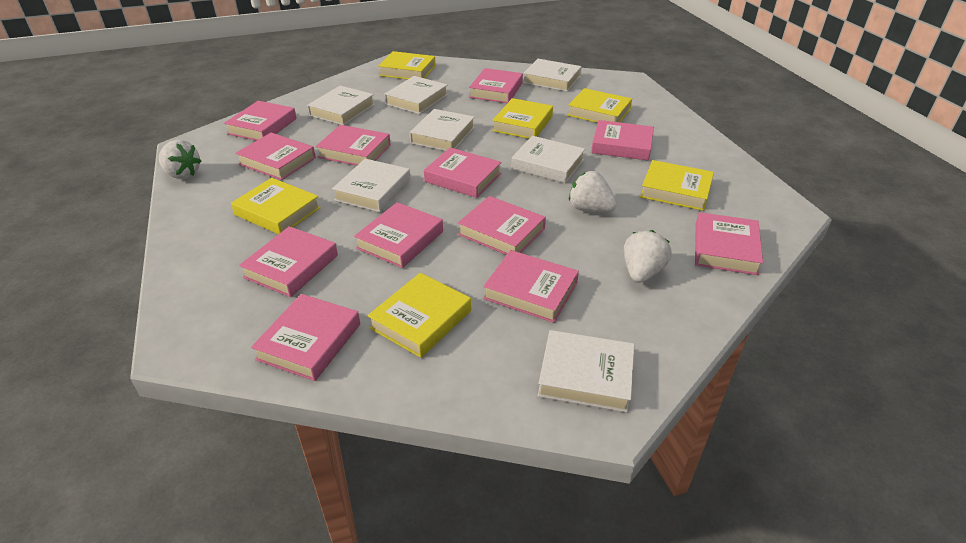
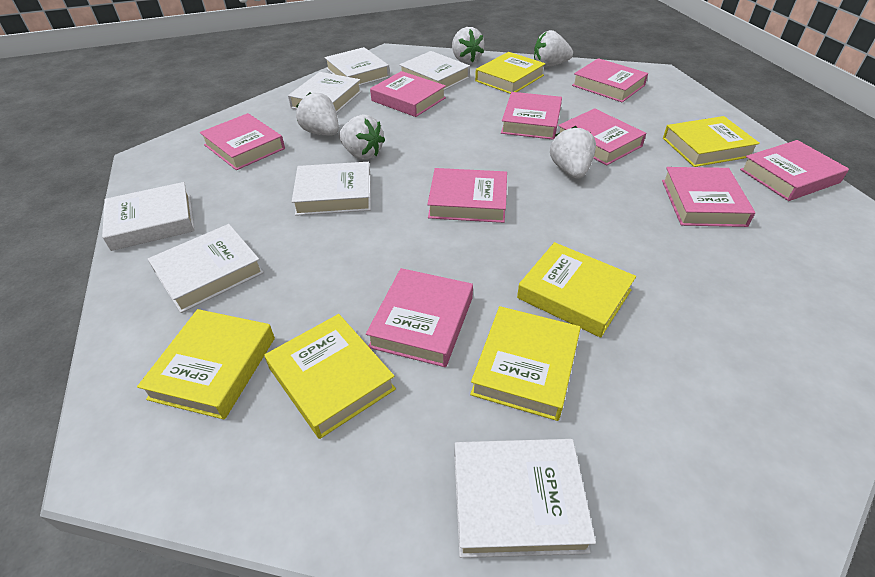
pink book: 12 -> 9
white strawberry: 3 -> 5

